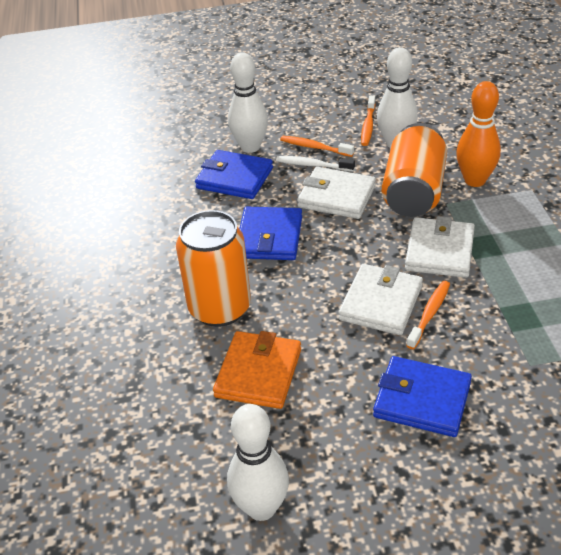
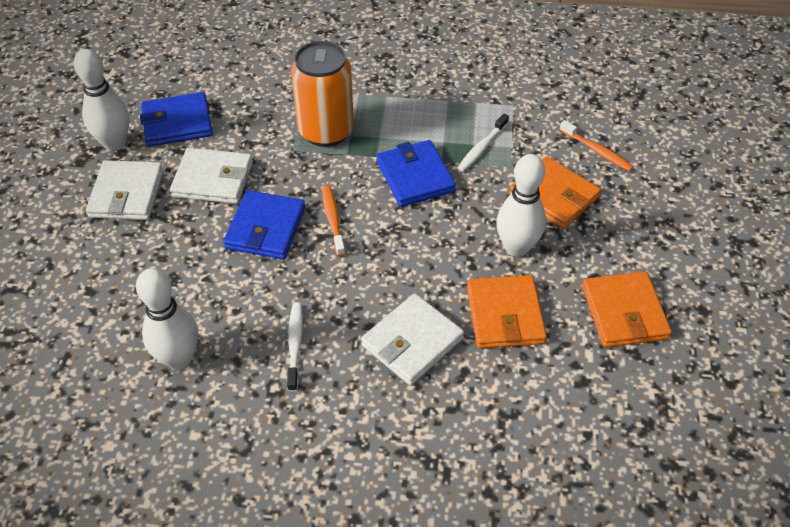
orange bowling pin: 1 -> 0
orange can: 2 -> 1
orange toothbrush: 3 -> 2
orange wallet: 1 -> 3
white toothbrush: 1 -> 2

